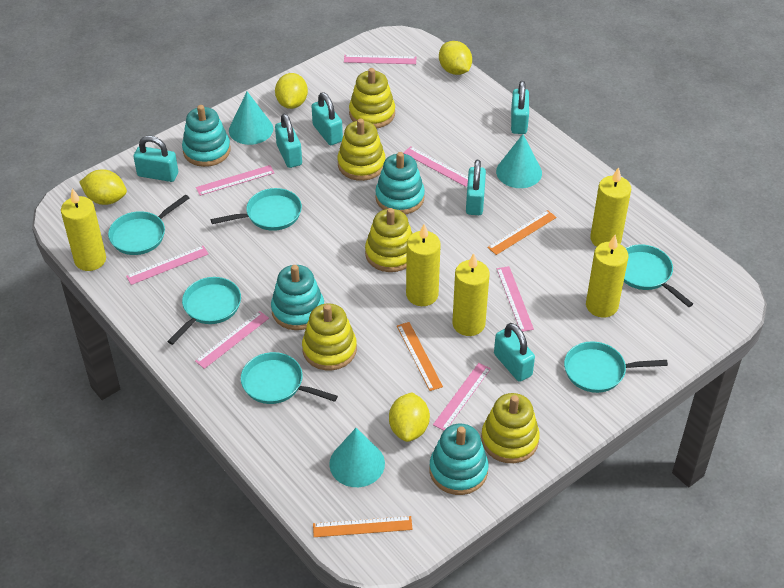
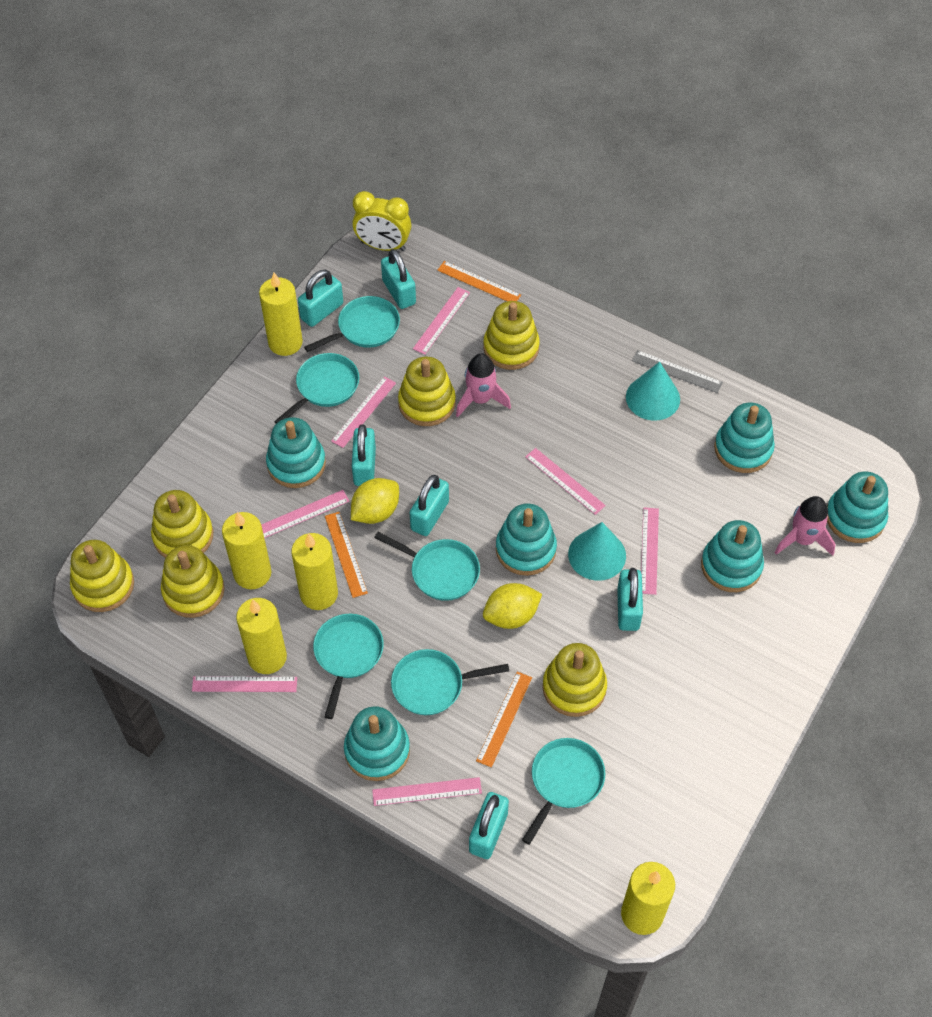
grey ruler: 0 -> 1
pink rocket: 0 -> 2
turquoise cone: 3 -> 2
turquoise stacking toy: 4 -> 6
yellow clock: 0 -> 1
yellow lemon: 4 -> 2
yellow stacking toy: 5 -> 6

